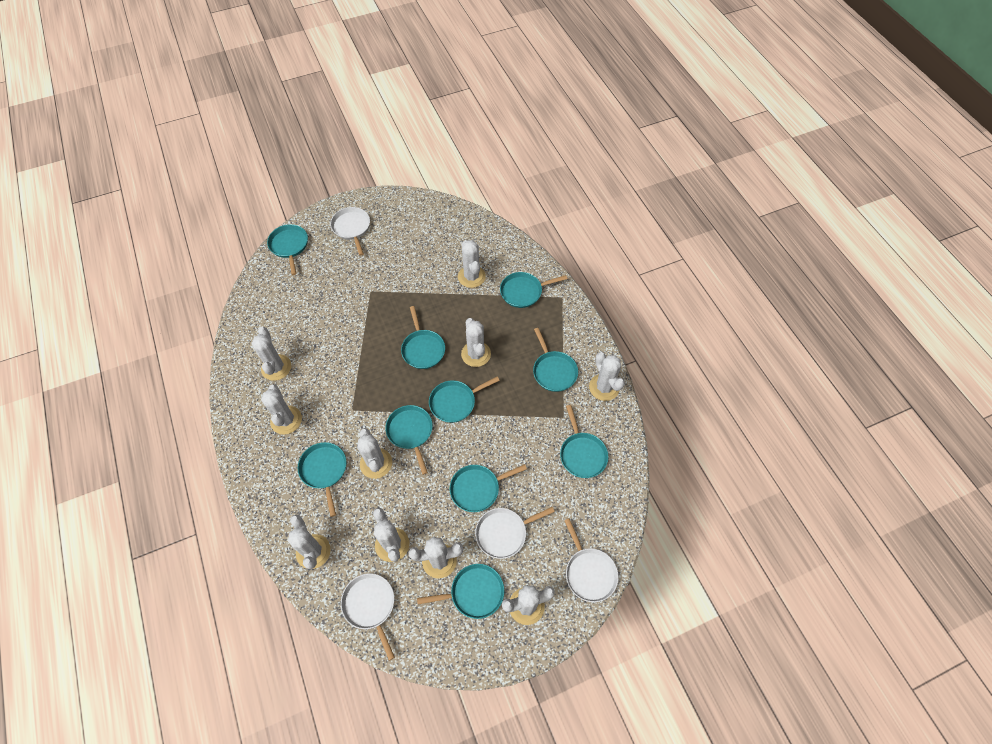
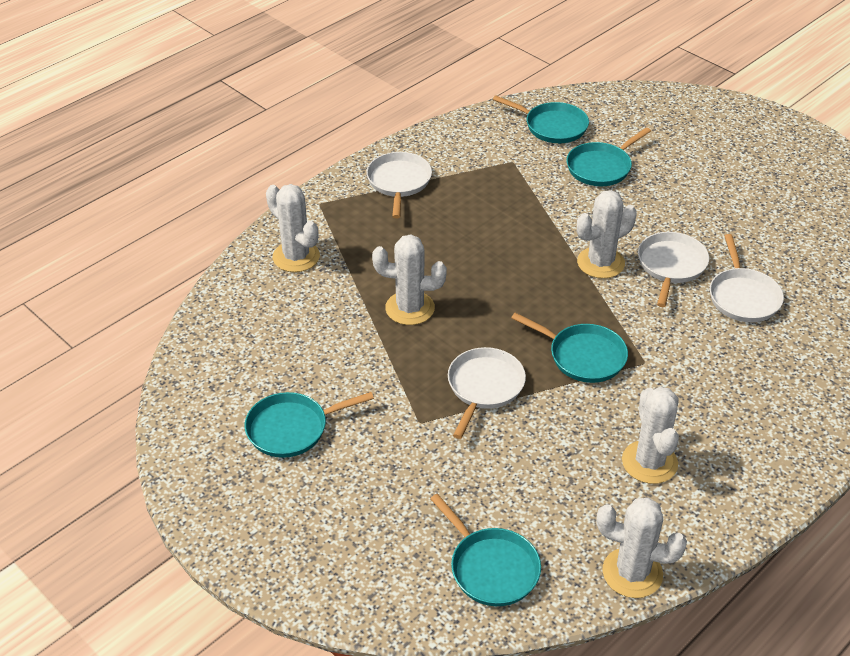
turquoise pan: 10 -> 5
white cactus: 10 -> 5

